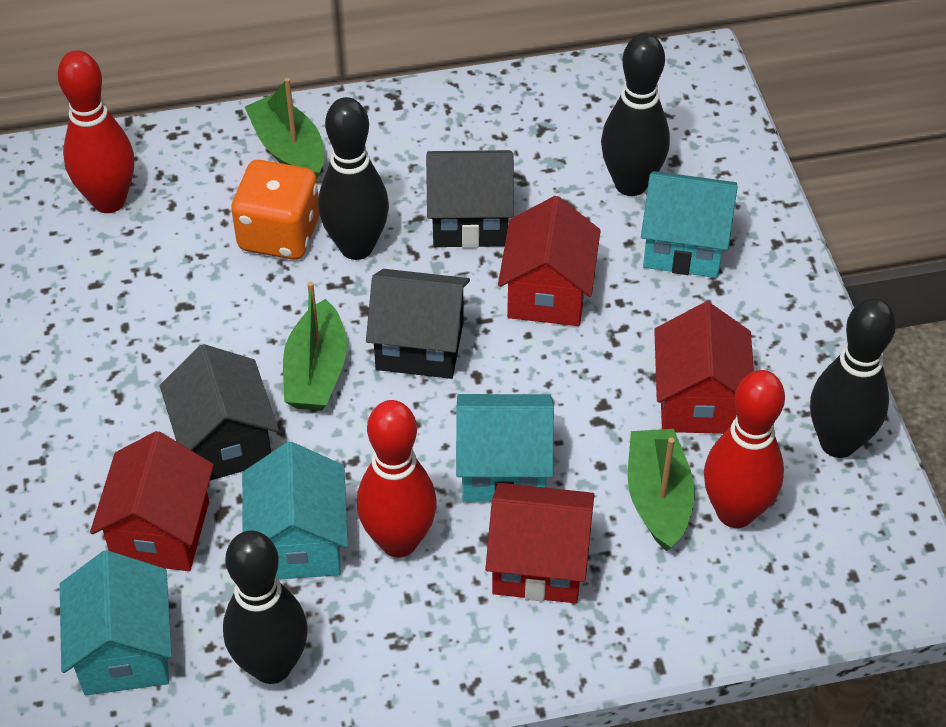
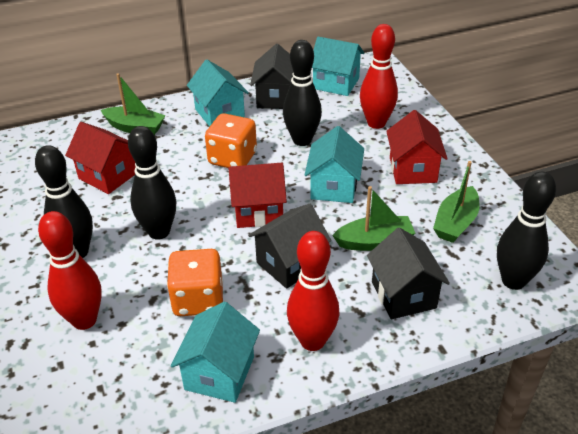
orange dice: 1 -> 2
red house: 4 -> 3

